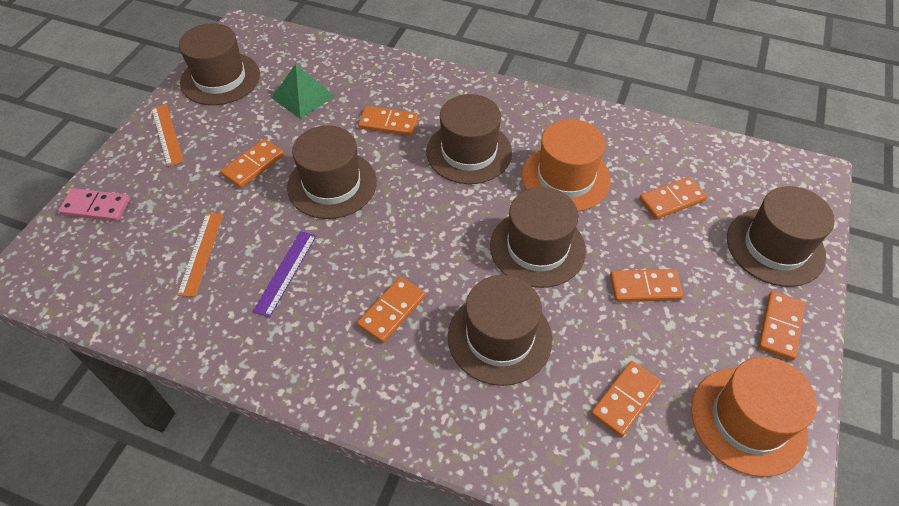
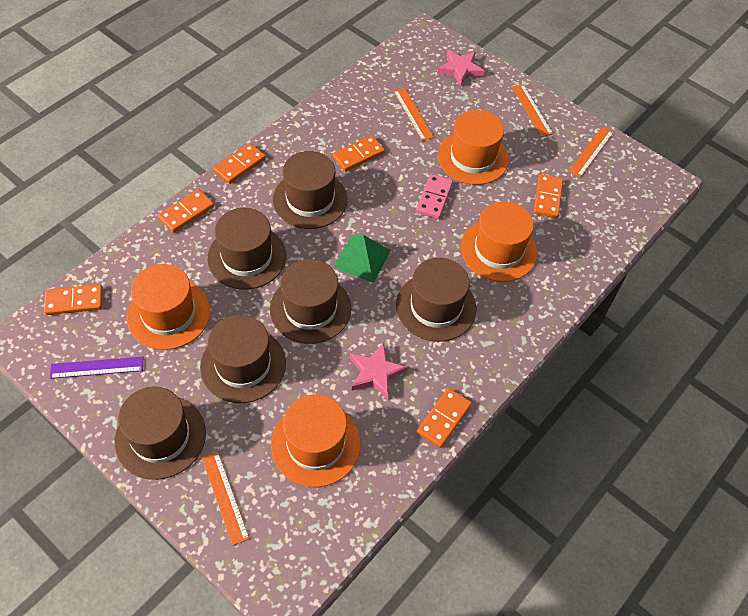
orange domino: 7 -> 6
orange hat: 2 -> 4
orange ruler: 2 -> 4
pink star: 0 -> 2

